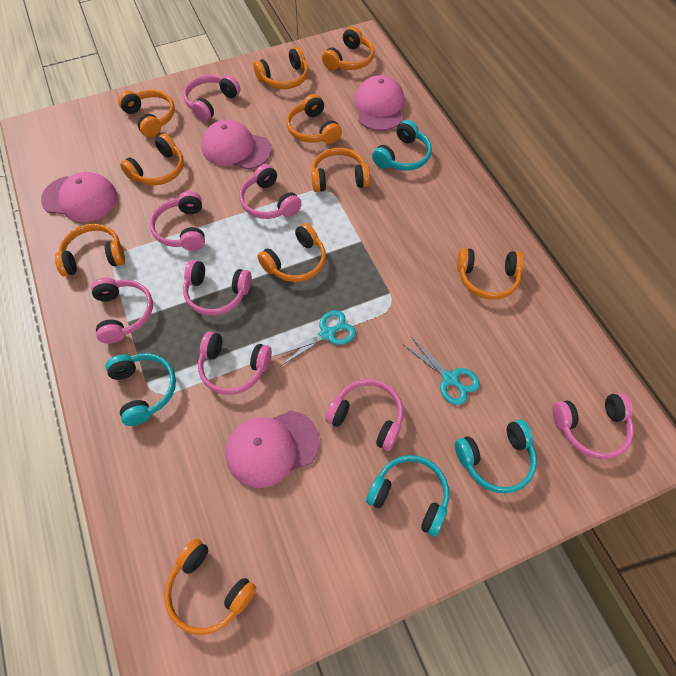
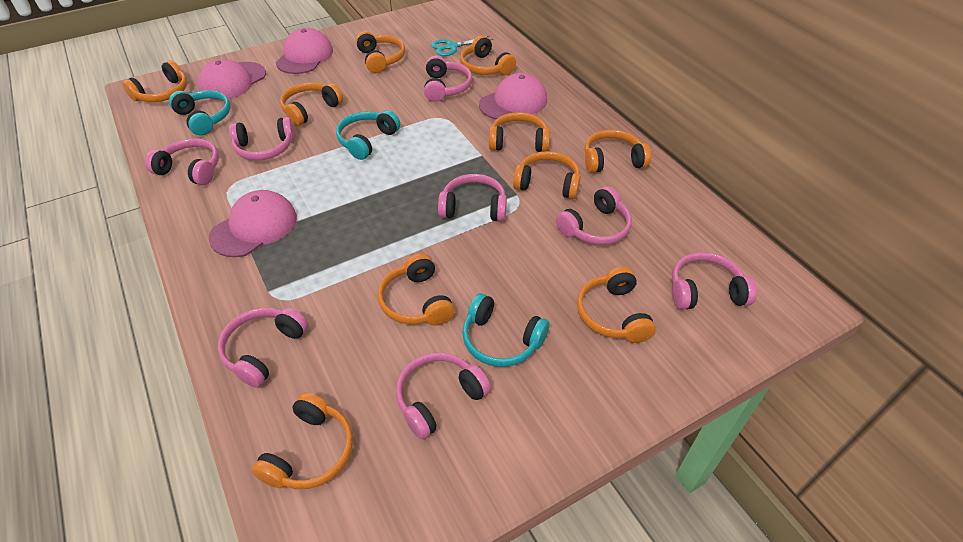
turquoise headphones: 4 -> 3
turquoise scissors: 2 -> 1

